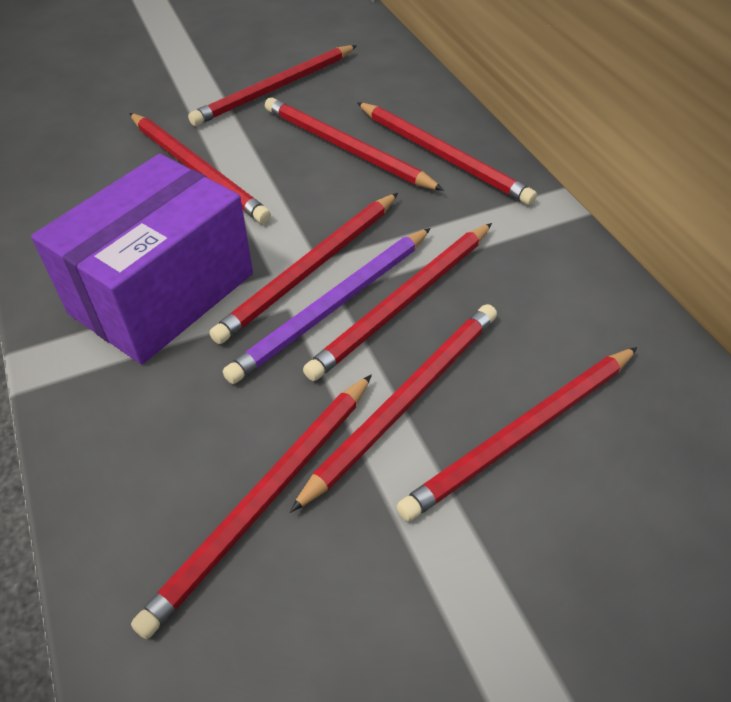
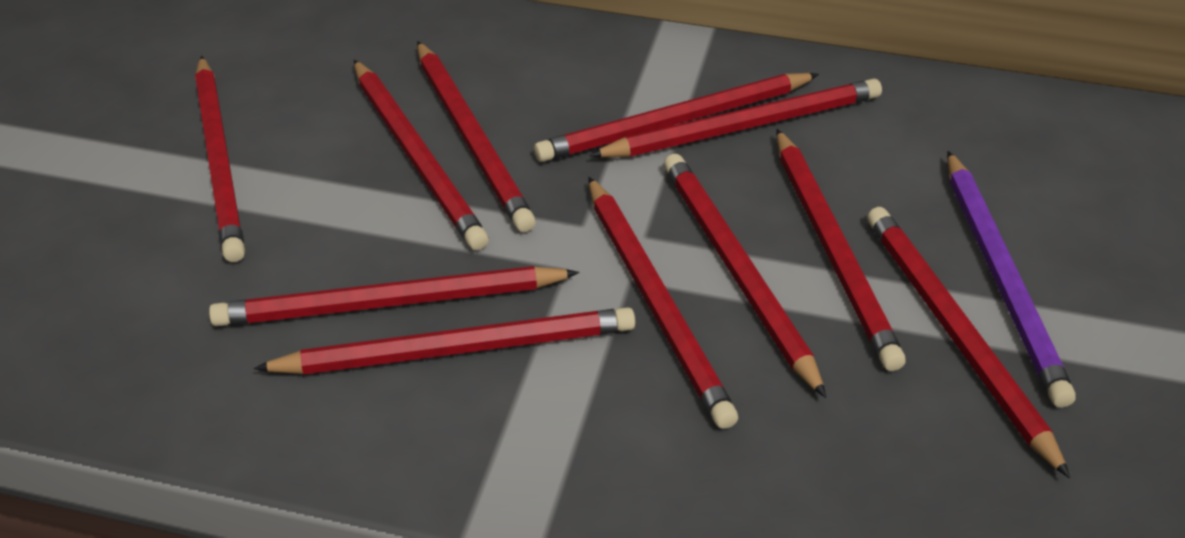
purple box: 1 -> 0
red pencil: 9 -> 11

